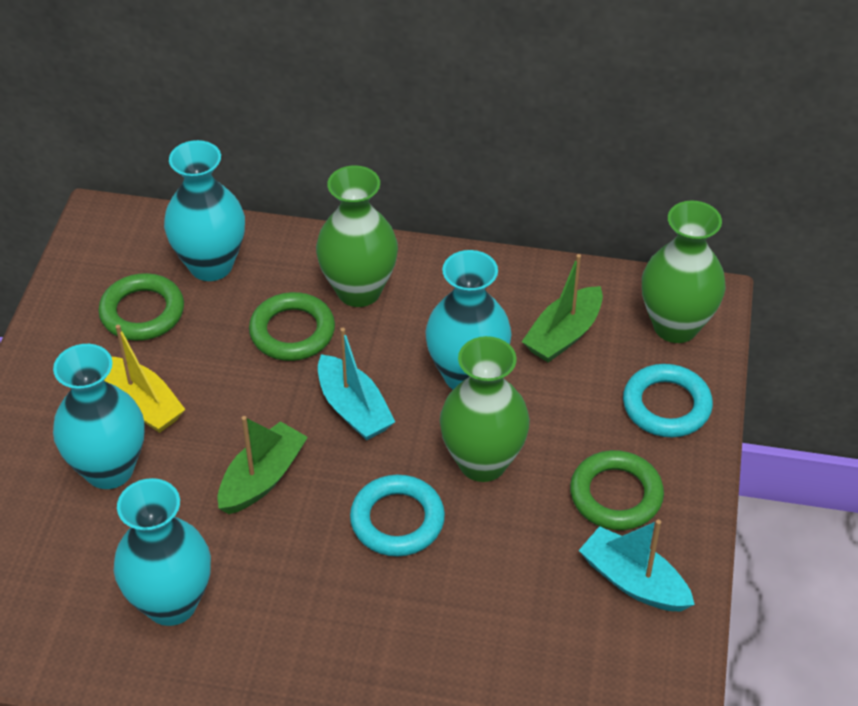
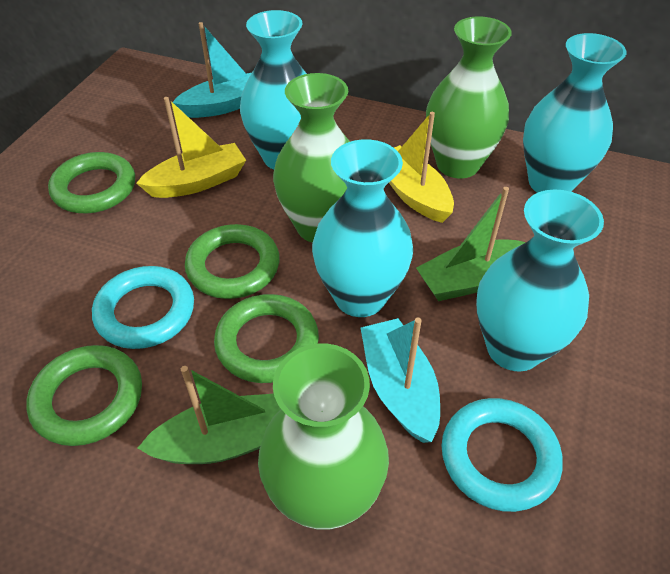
green ring: 3 -> 4
yellow boat: 1 -> 2

